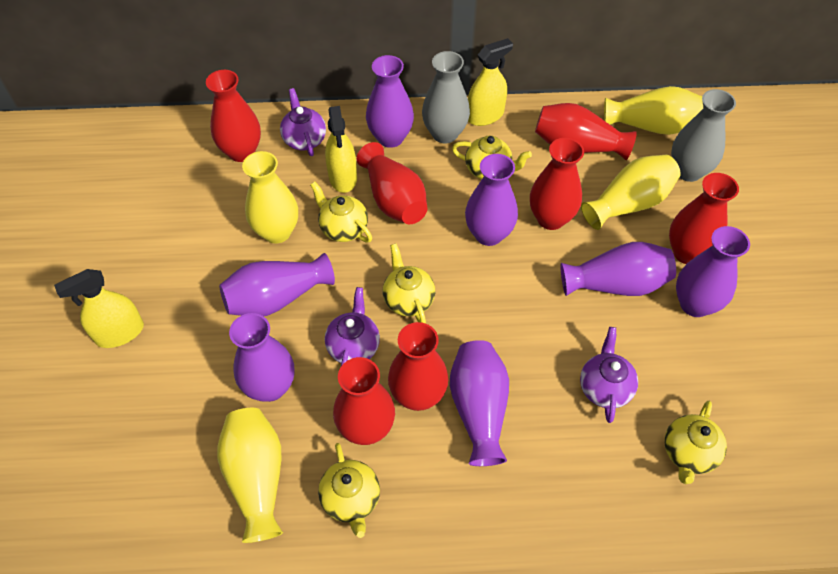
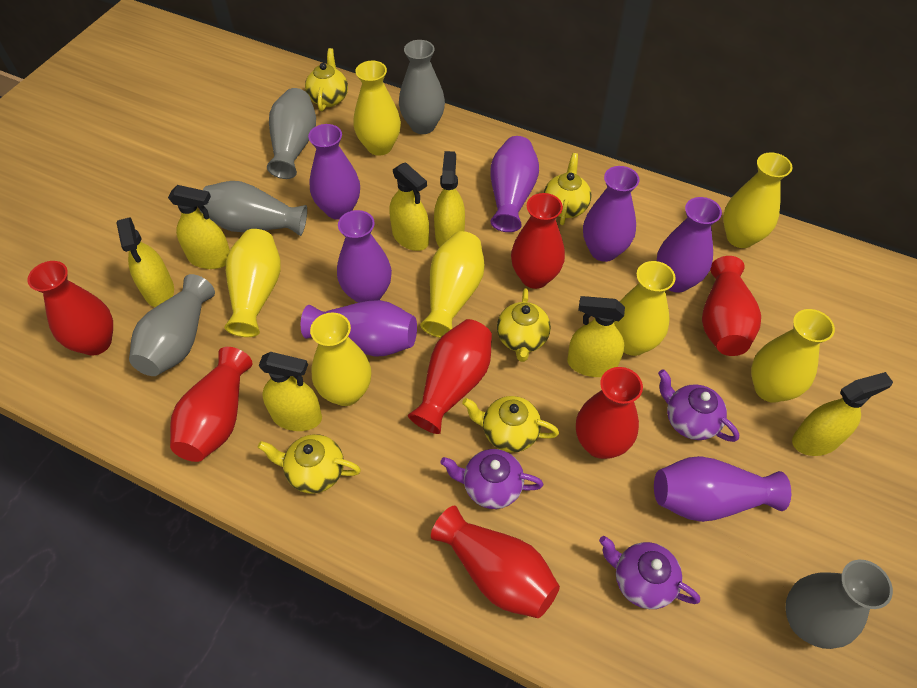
grey vase: 2 -> 5
yellow spray bottle: 3 -> 7
yellow vase: 4 -> 7

